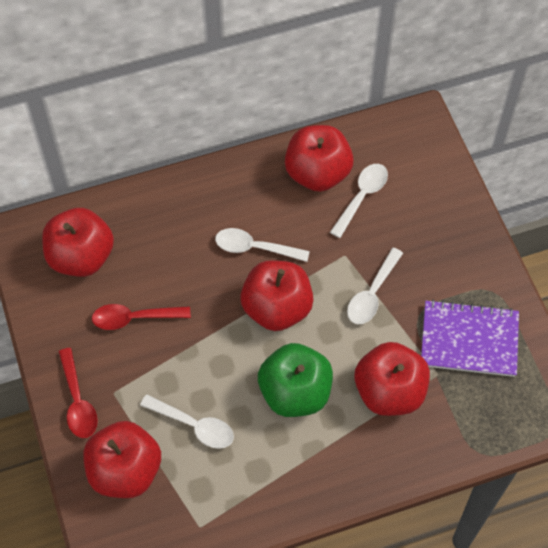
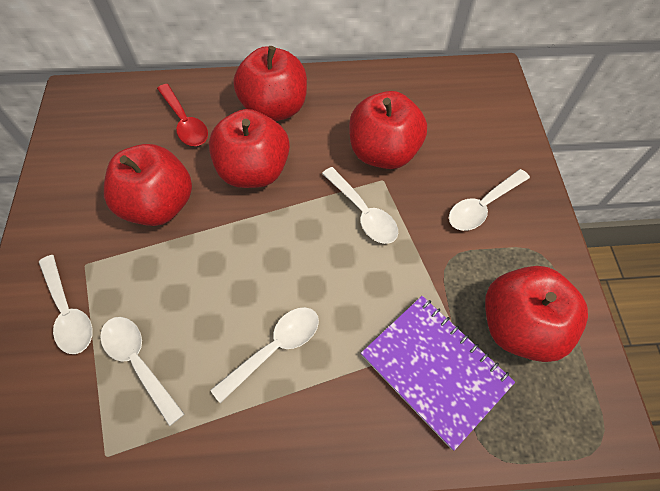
green apple: 1 -> 0
red spoon: 2 -> 1
white spoon: 4 -> 5

